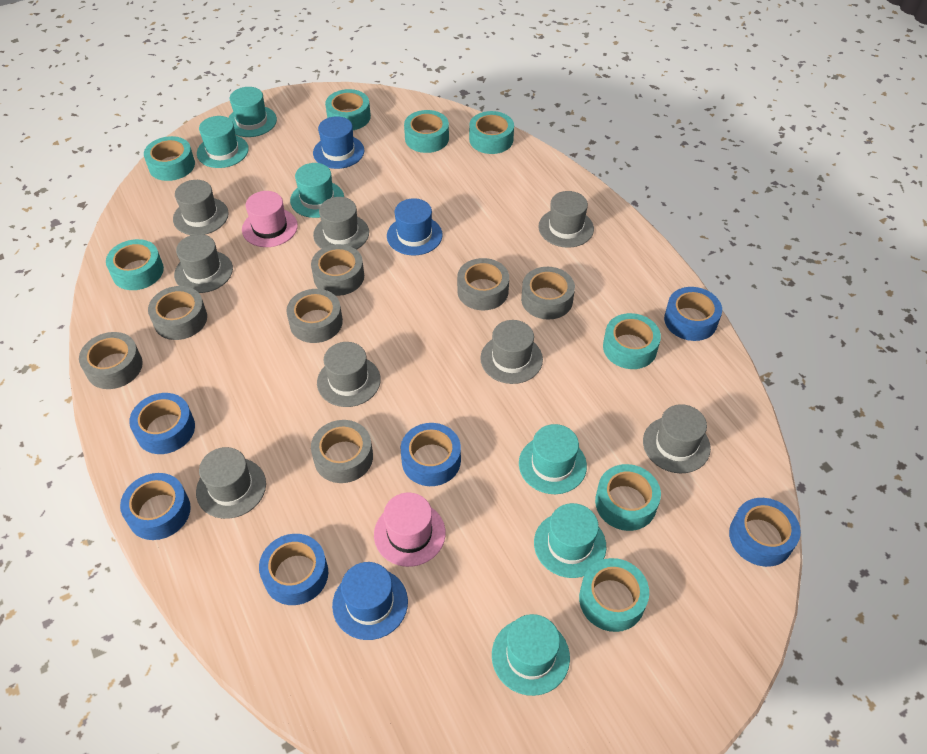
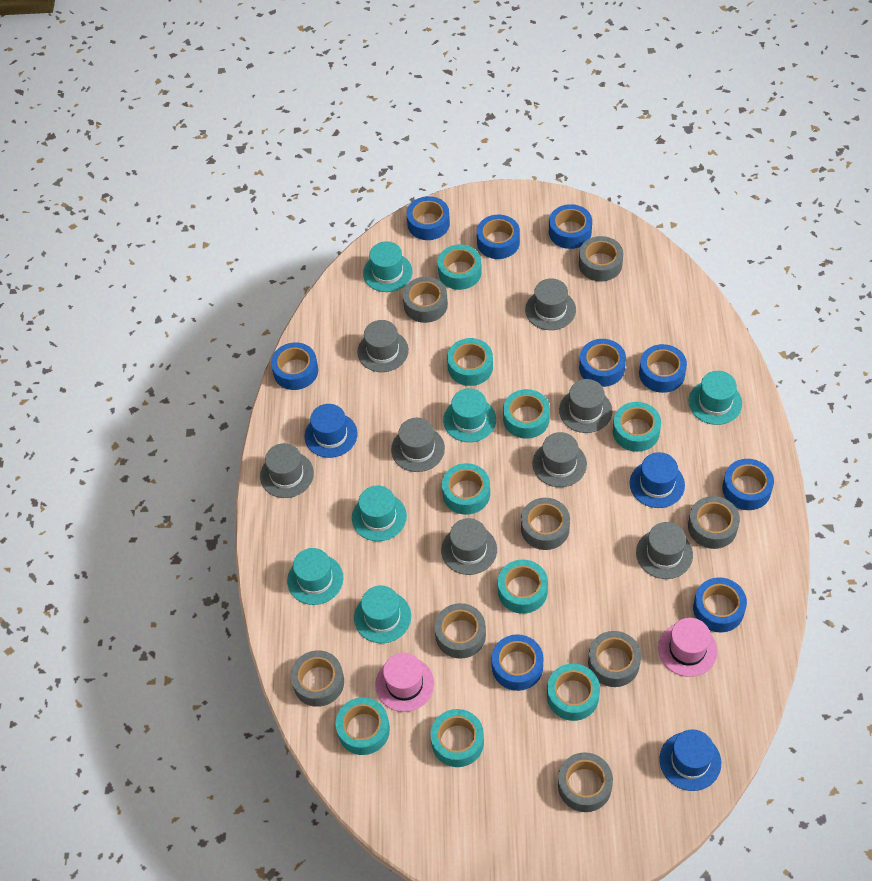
blue tape: 6 -> 9
grey tape: 7 -> 8
turquoise tape: 8 -> 9

